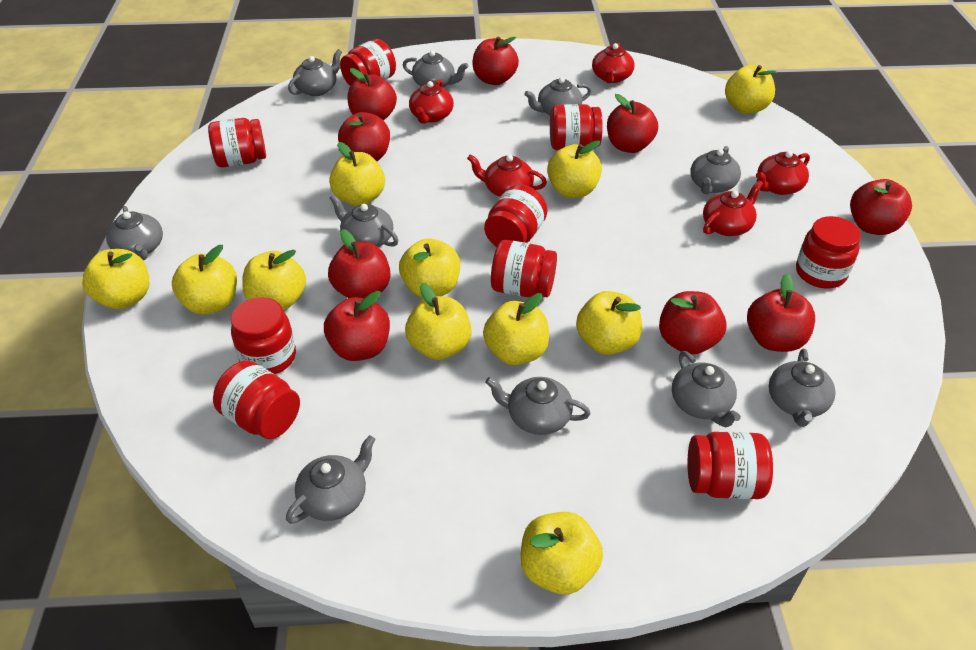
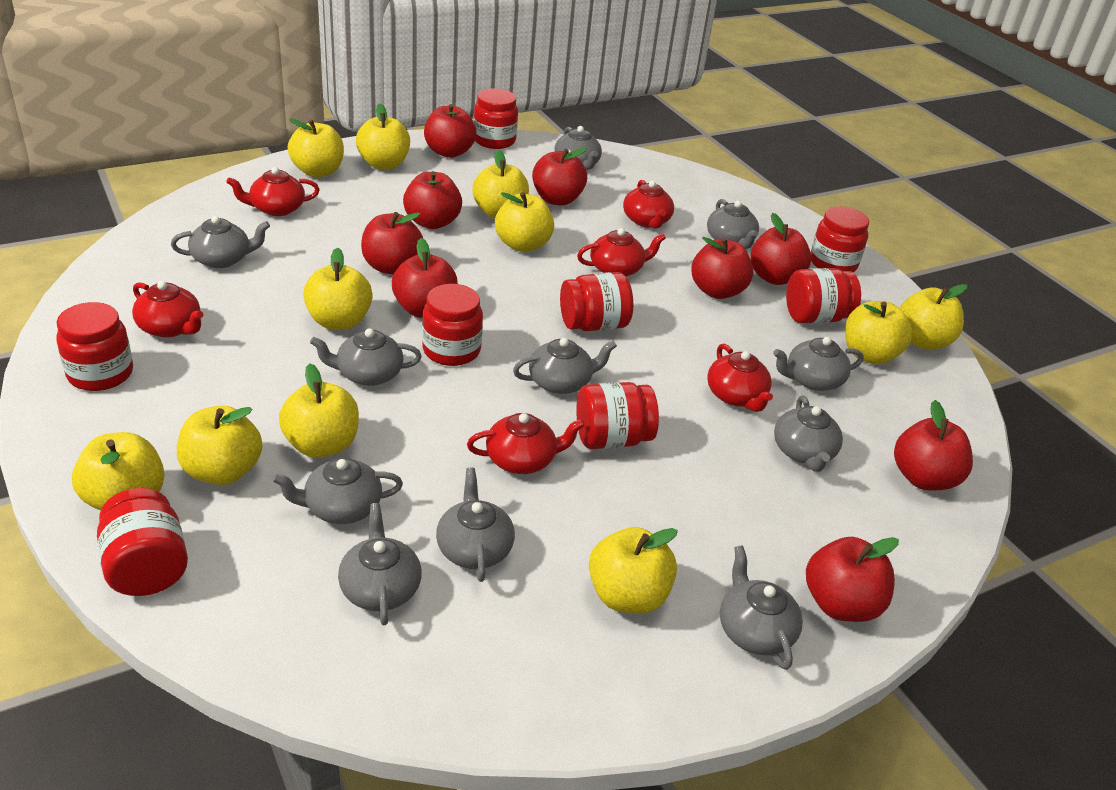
grey teapot: 10 -> 11
red jar: 9 -> 8
red teapot: 5 -> 6

